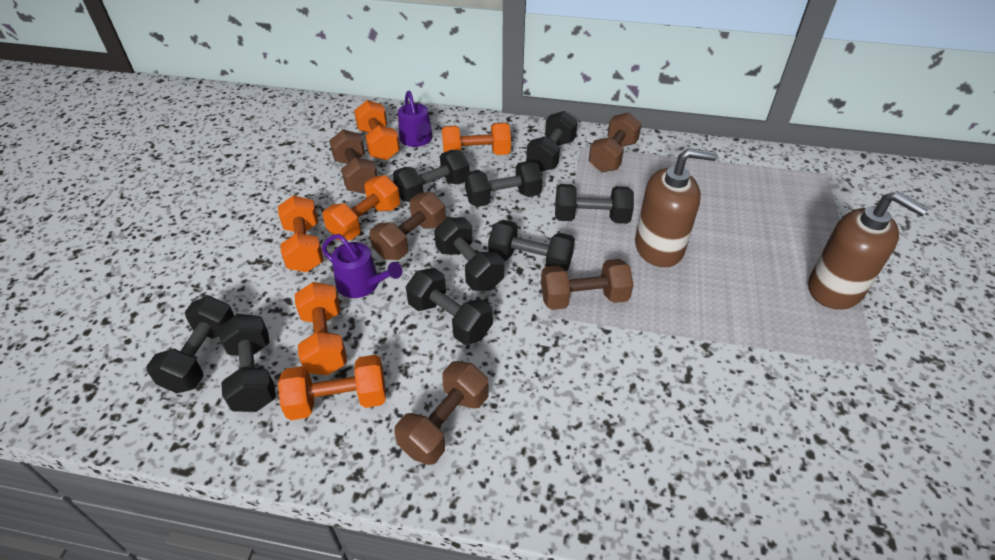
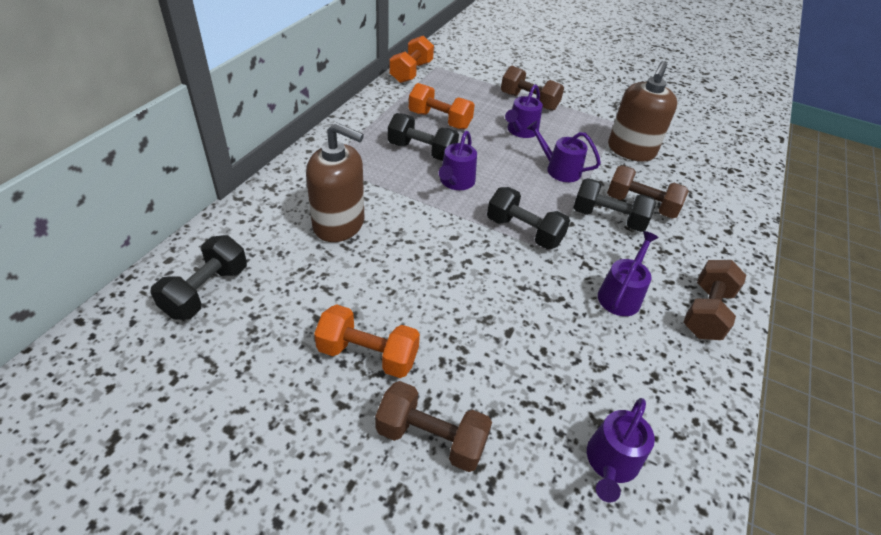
black dumbbell: 9 -> 4
brown dumbbell: 5 -> 4
orange dumbbell: 6 -> 3
purple watering can: 2 -> 5

